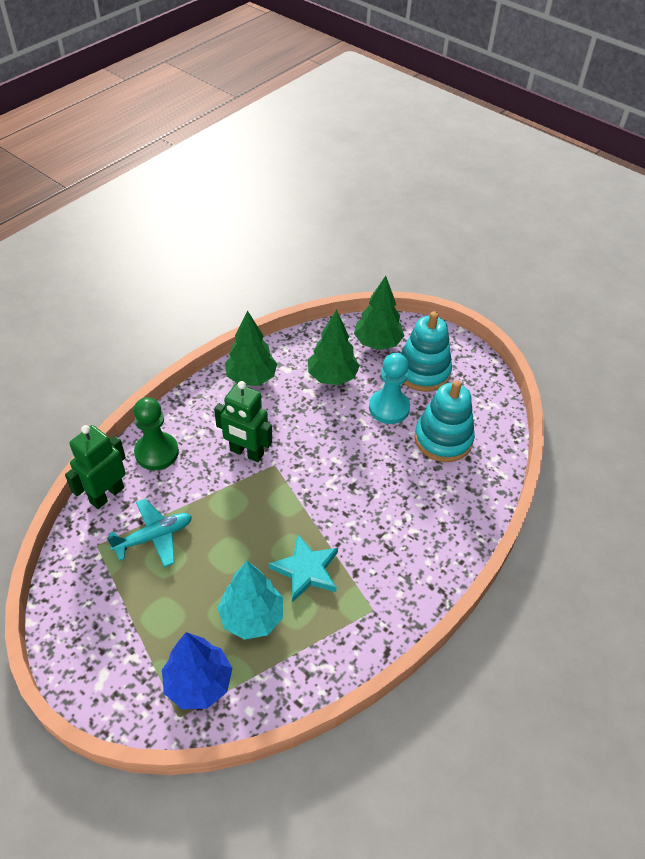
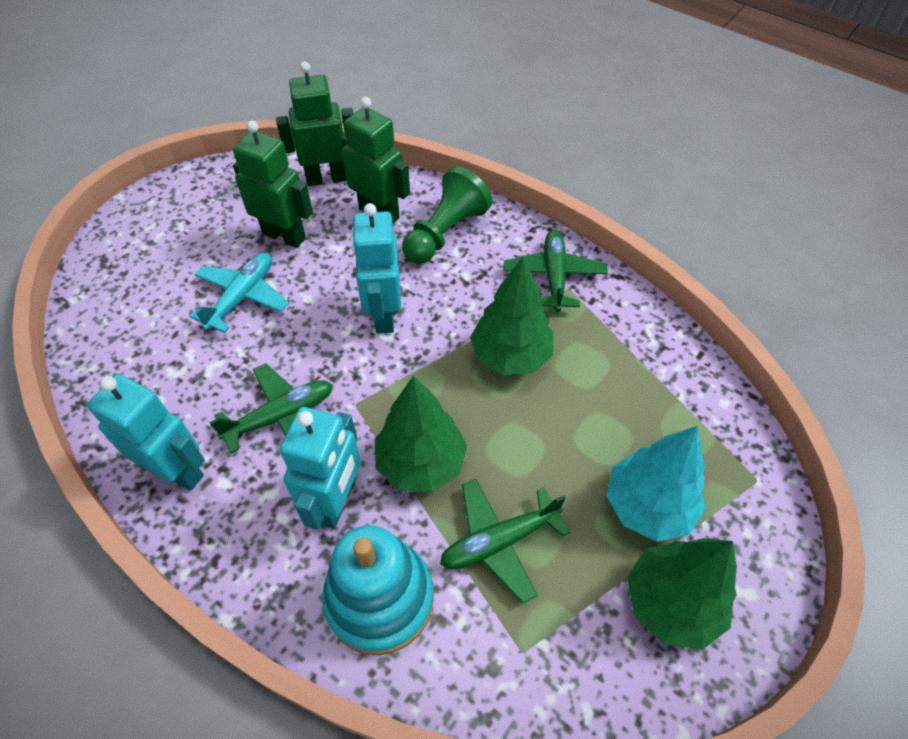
blue tree: 1 -> 0
green plane: 0 -> 3
green robot: 2 -> 3
turquoise pawn: 1 -> 0
turquoise robot: 0 -> 3
turquoise stacking toy: 2 -> 1
turquoise star: 1 -> 0

